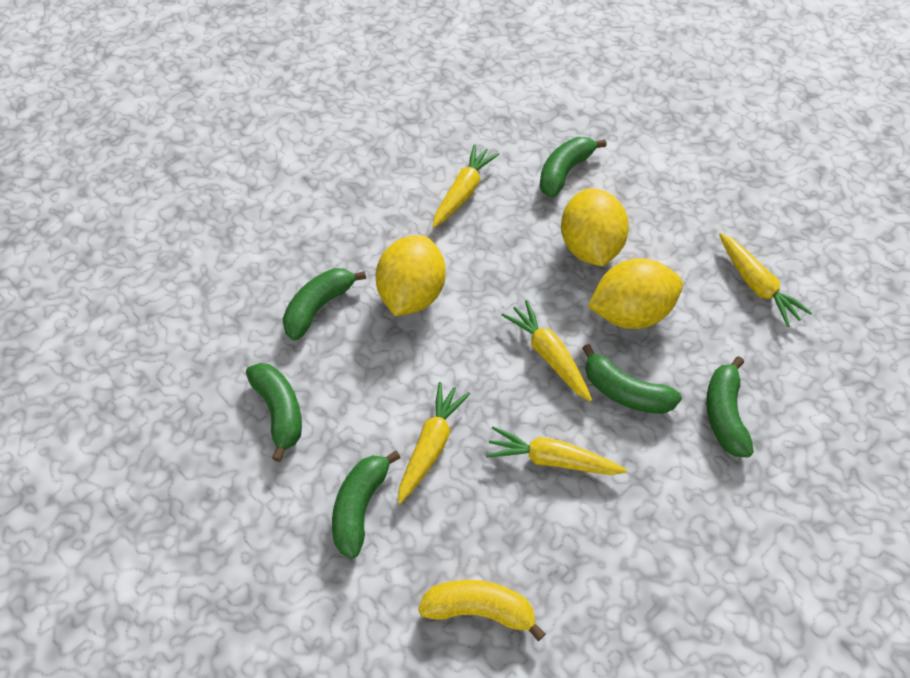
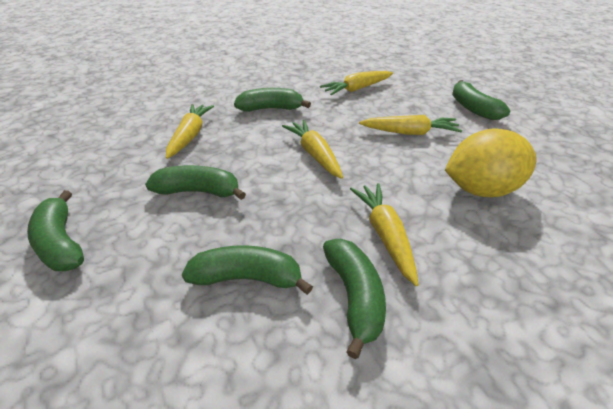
yellow banana: 1 -> 0
yellow lemon: 3 -> 1

